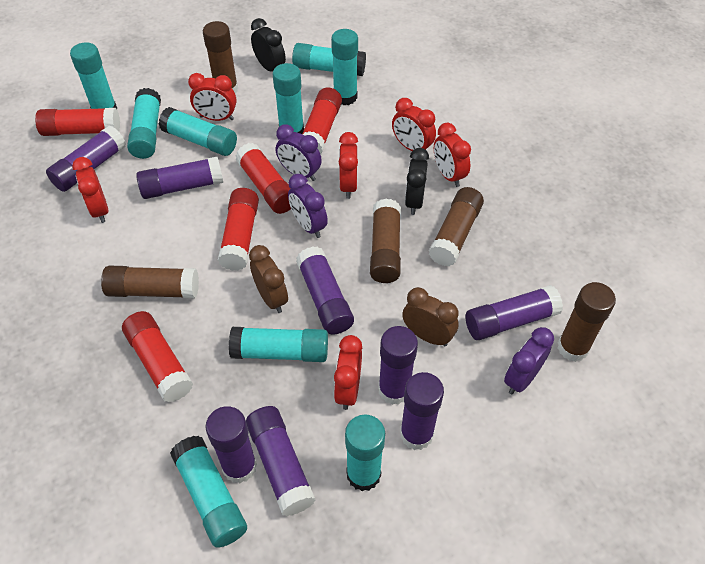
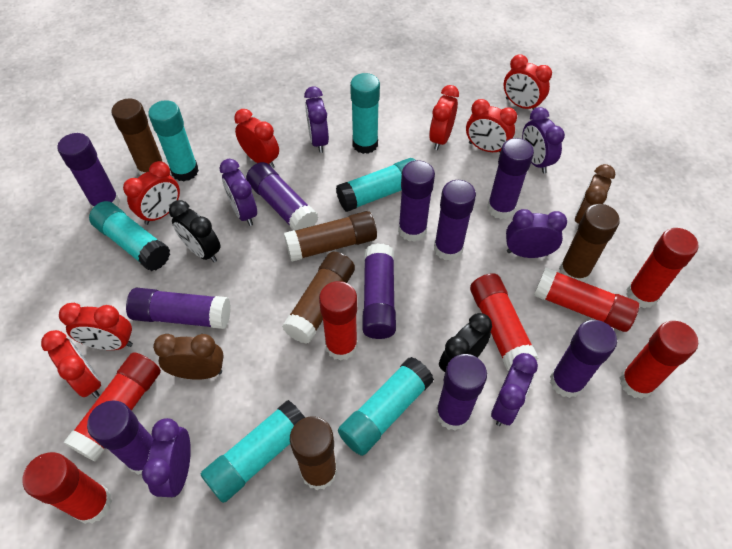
purple clock: 3 -> 6
purple glue stick: 8 -> 10
red clock: 6 -> 7
red glue stick: 5 -> 7
turquoise glue stick: 9 -> 6

